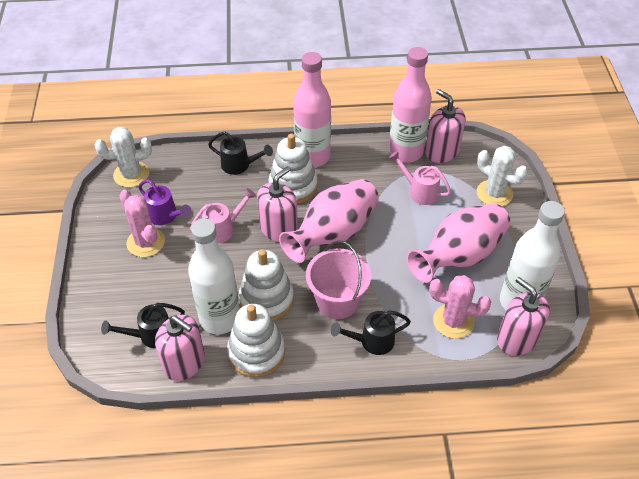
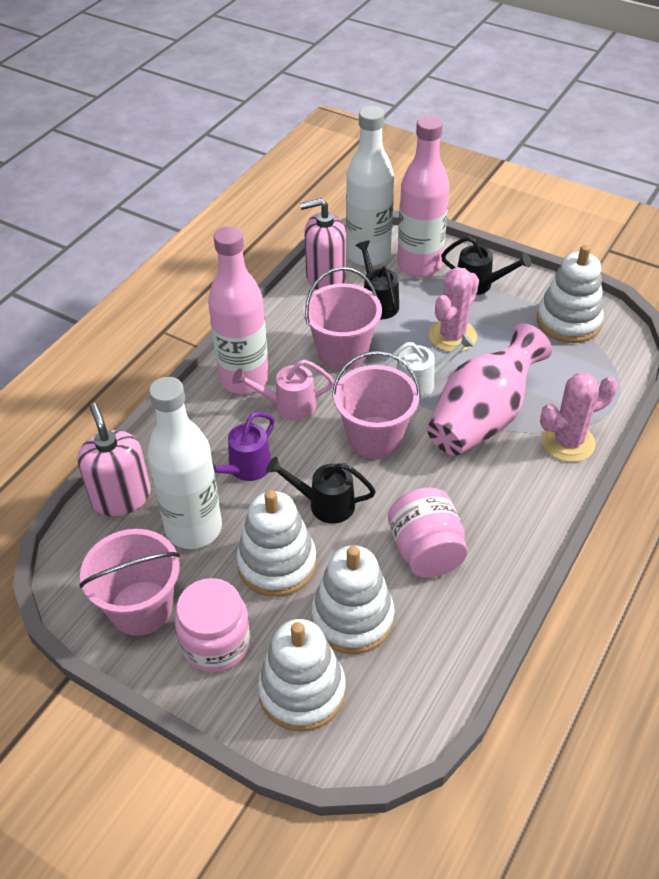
pink bucket: 1 -> 3
pink jar: 0 -> 2
pink soap dispenser: 4 -> 2
pink vase: 2 -> 1
pink watering can: 2 -> 1
white cactus: 2 -> 0
white stacking toy: 3 -> 4
white watering can: 0 -> 1

